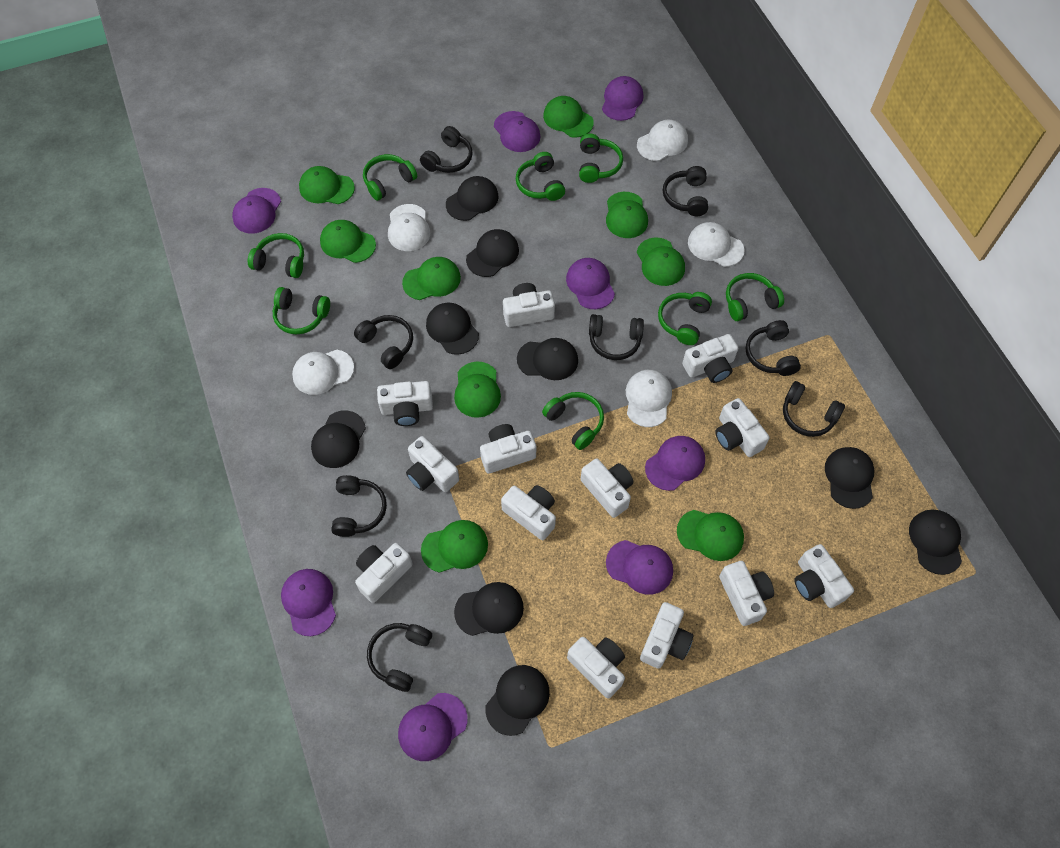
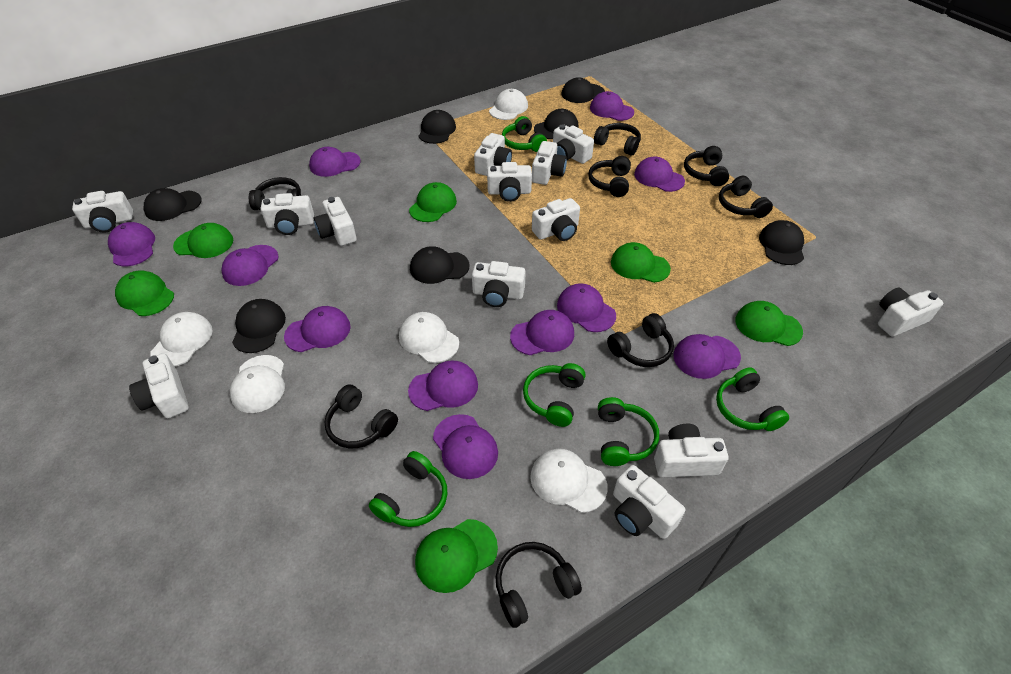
black cap: 9 -> 7
green cap: 9 -> 6
green headphones: 8 -> 5
purple cap: 8 -> 11

